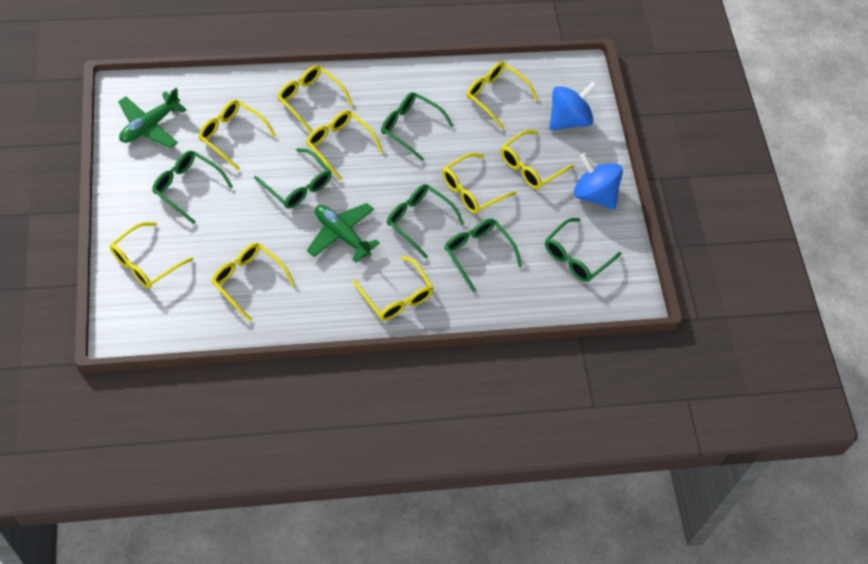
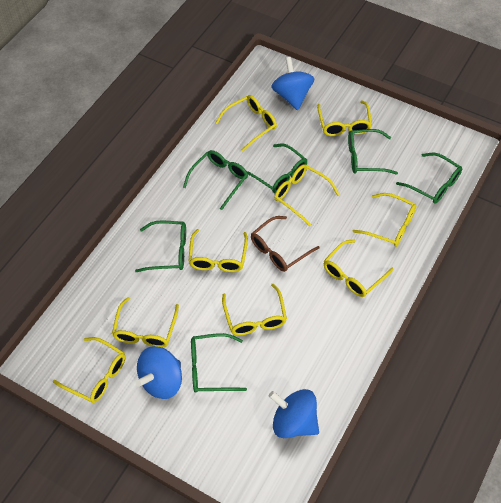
blue spinning top: 2 -> 3
brown glasses: 0 -> 1
green plane: 2 -> 0

